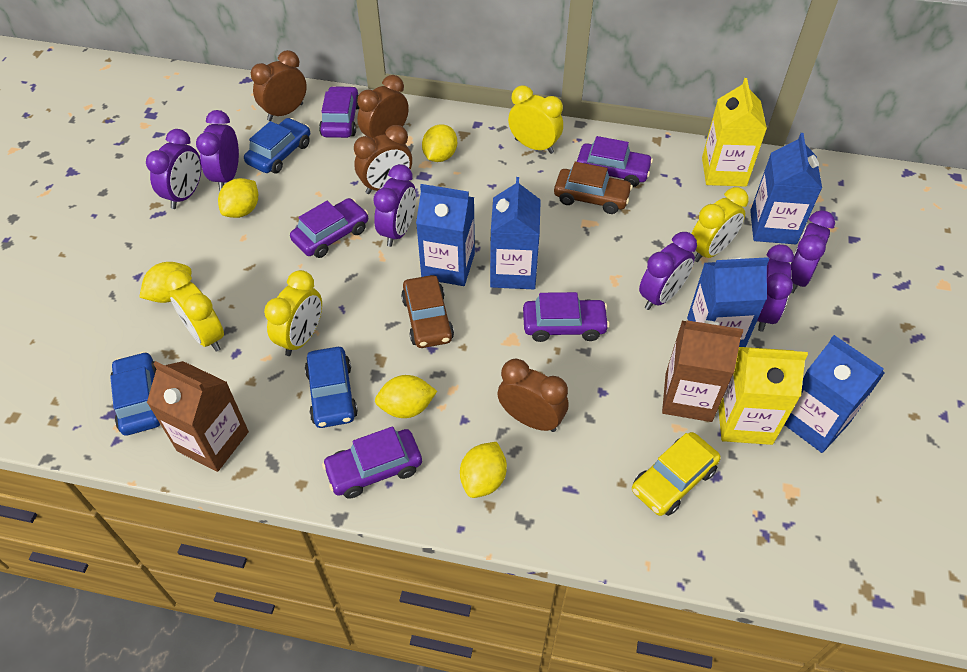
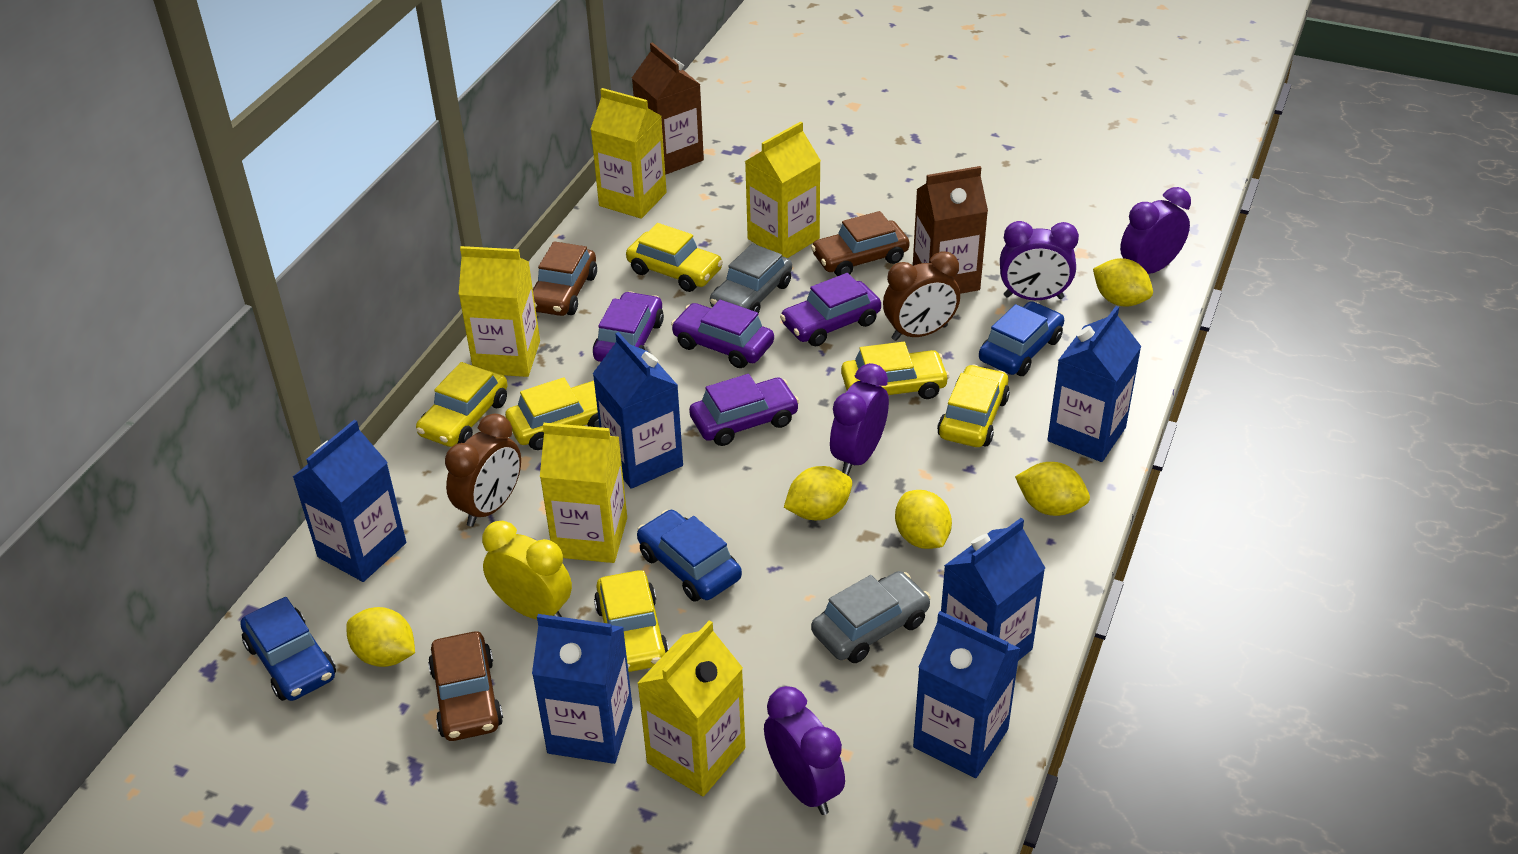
blue carton: 5 -> 6
brown car: 2 -> 3
brown clock: 4 -> 2
grey car: 0 -> 2
purple car: 5 -> 4
purple clock: 6 -> 4
yellow car: 1 -> 6
yellow carton: 2 -> 5
yellow clock: 4 -> 1

